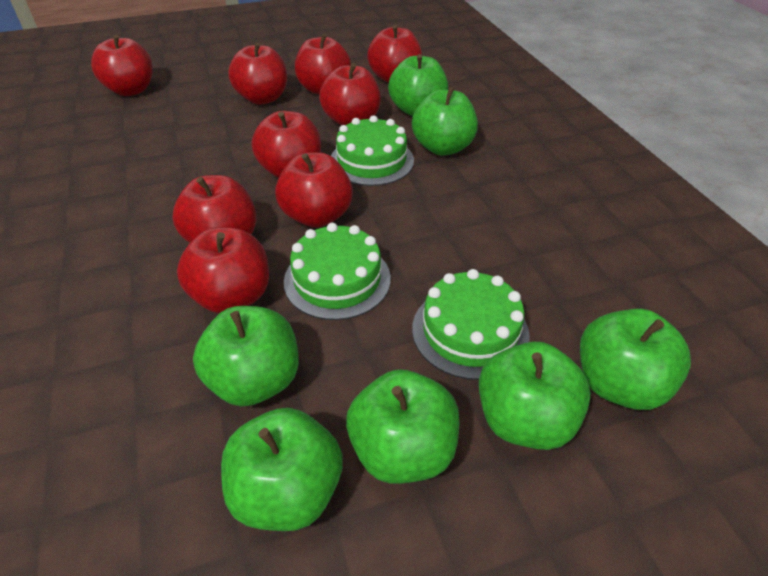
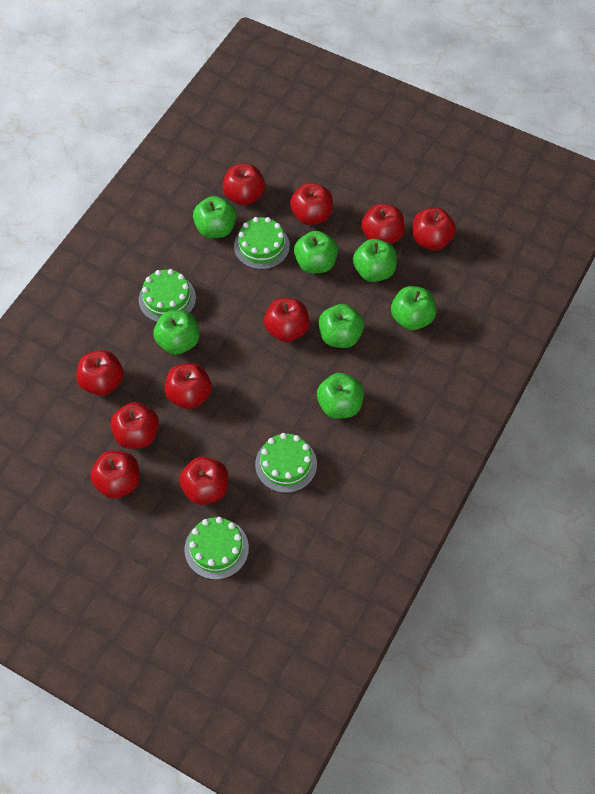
green cake: 3 -> 4
red apple: 9 -> 10

